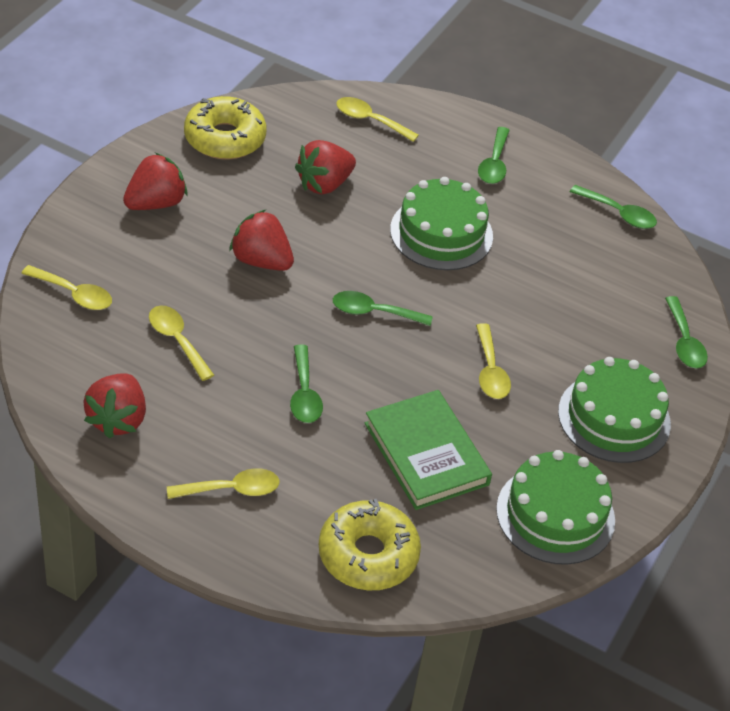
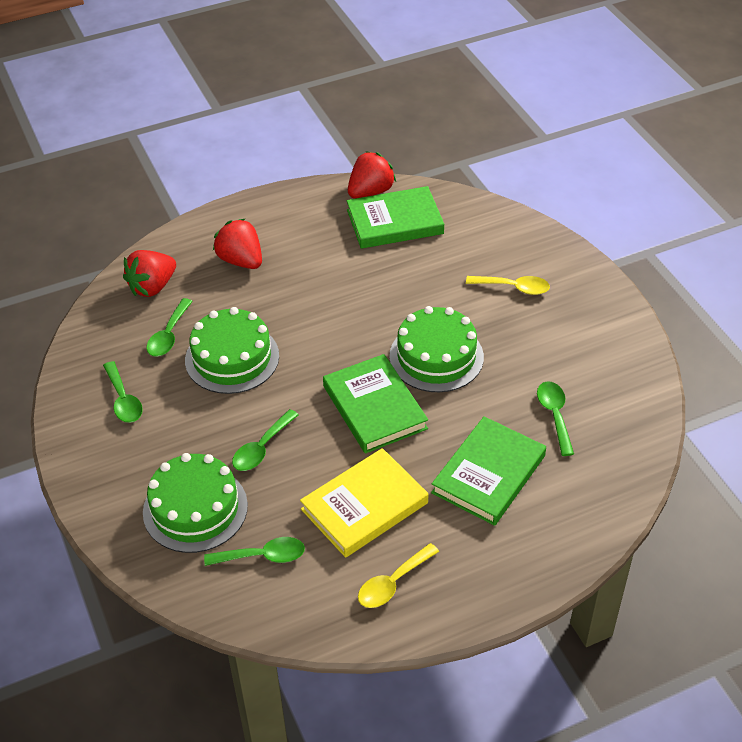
green book: 1 -> 3
red strawberry: 4 -> 3
yellow book: 0 -> 1
yellow donut: 2 -> 0
yellow spoon: 5 -> 2

